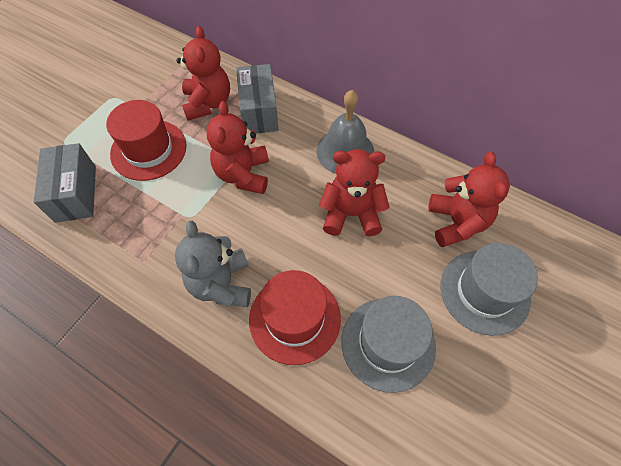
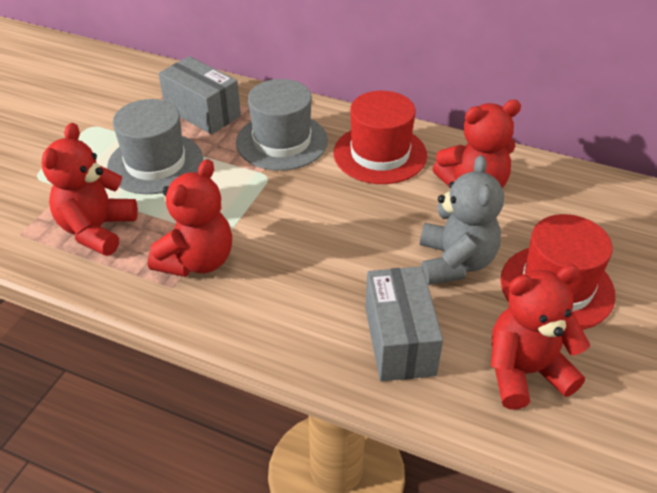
grey bell: 1 -> 0

